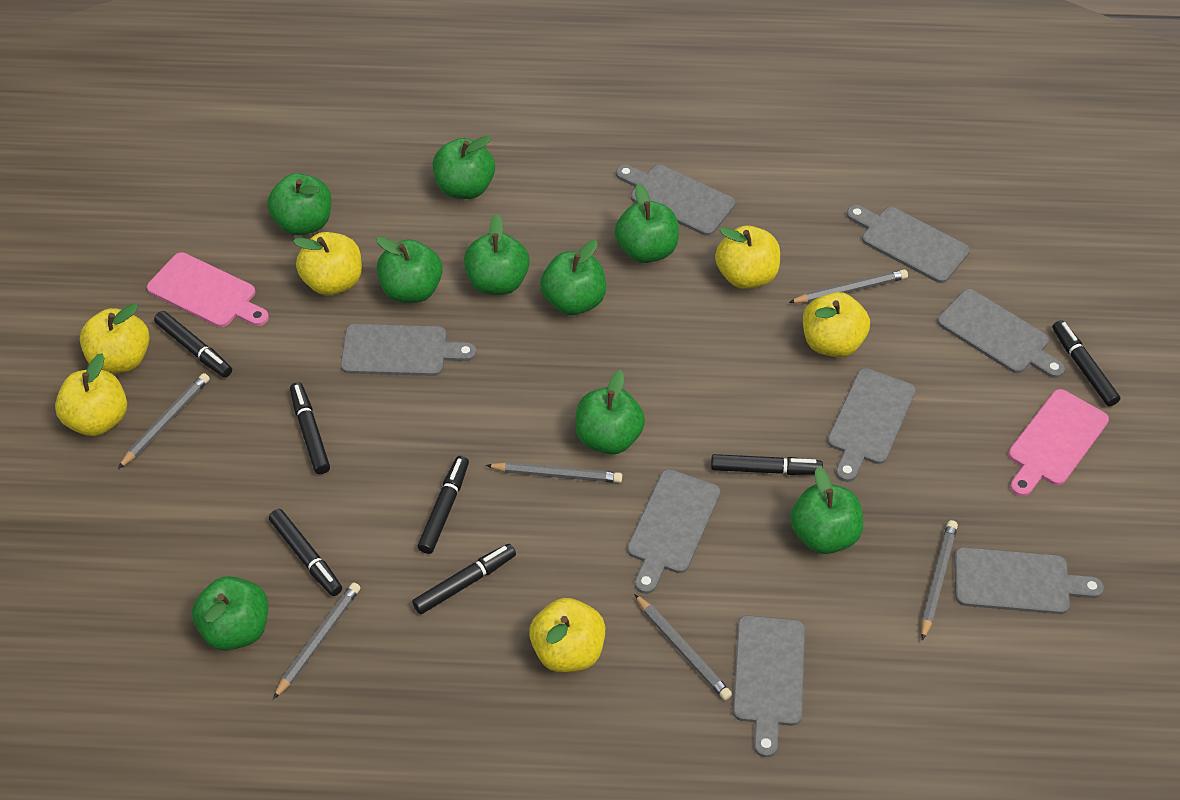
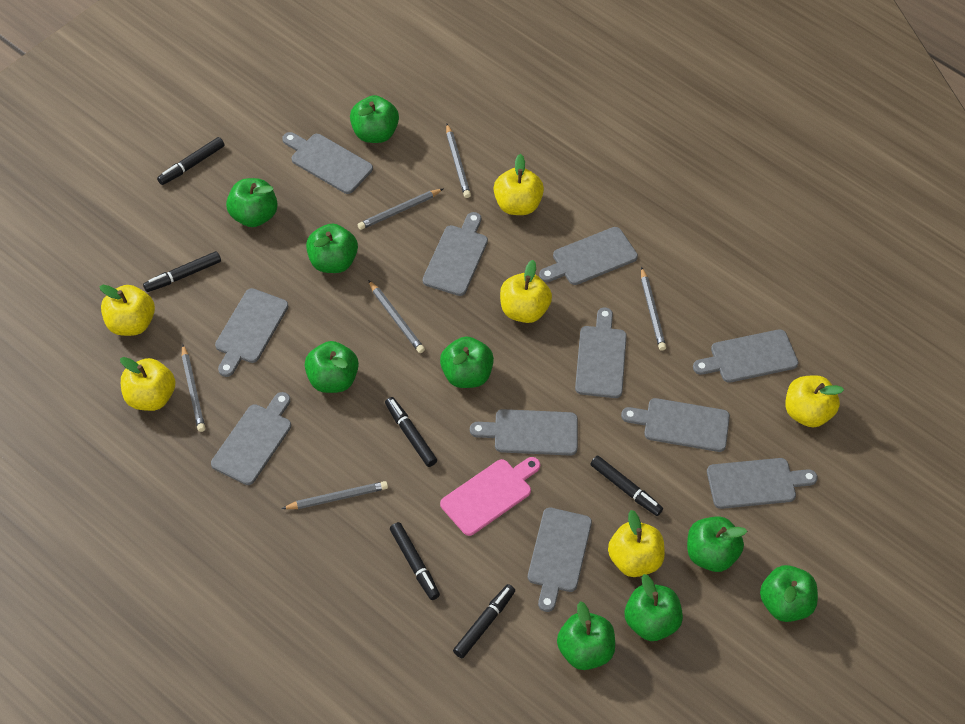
black marker: 7 -> 6
grey cutting board: 8 -> 11
pink cutting board: 2 -> 1

